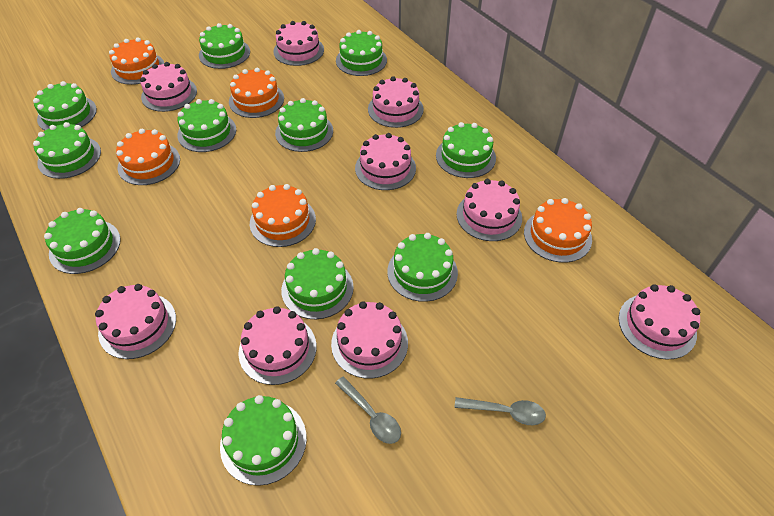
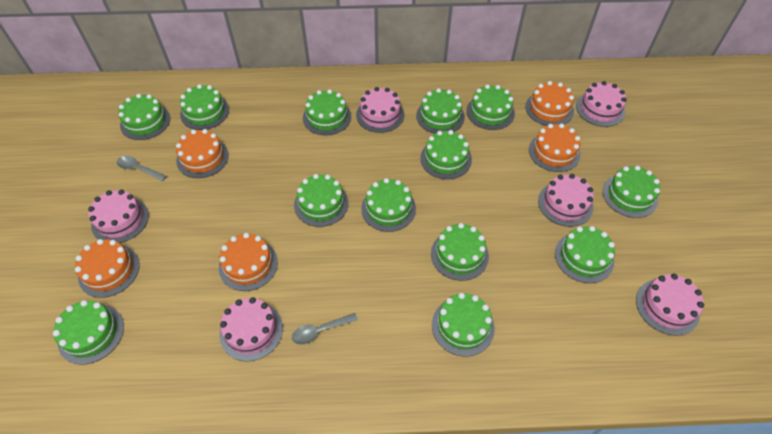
green cake: 11 -> 13
pink cake: 9 -> 6

